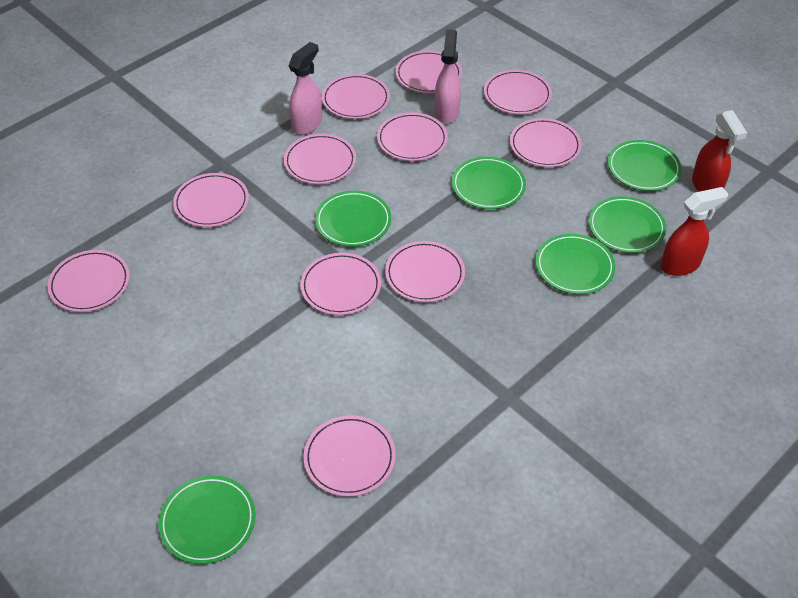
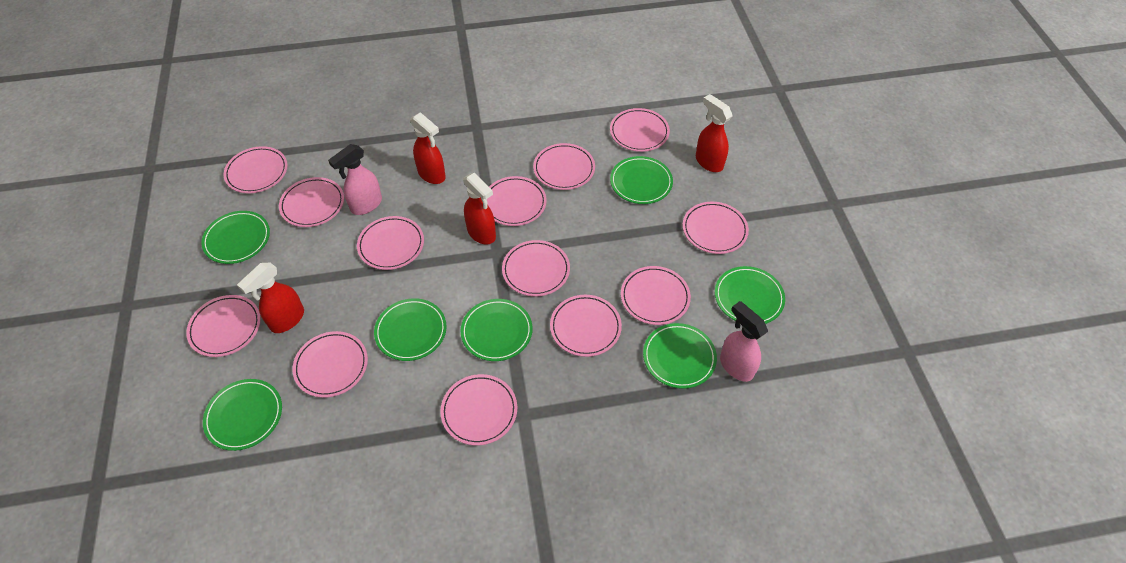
green plate: 6 -> 7
pink plate: 11 -> 13
red spray bottle: 2 -> 4

